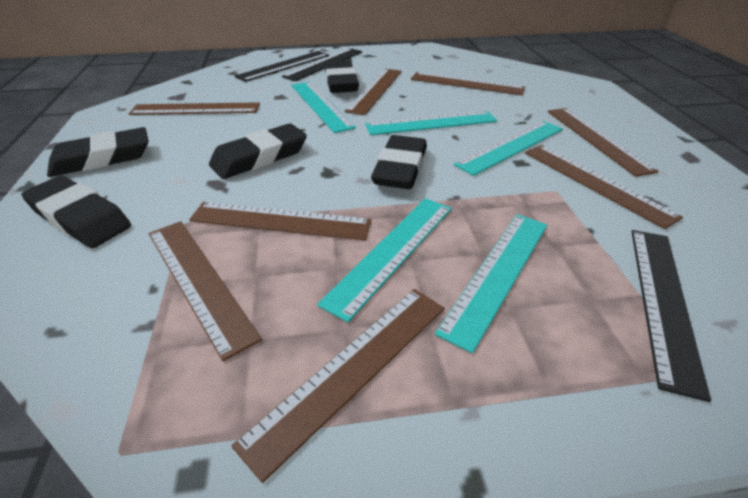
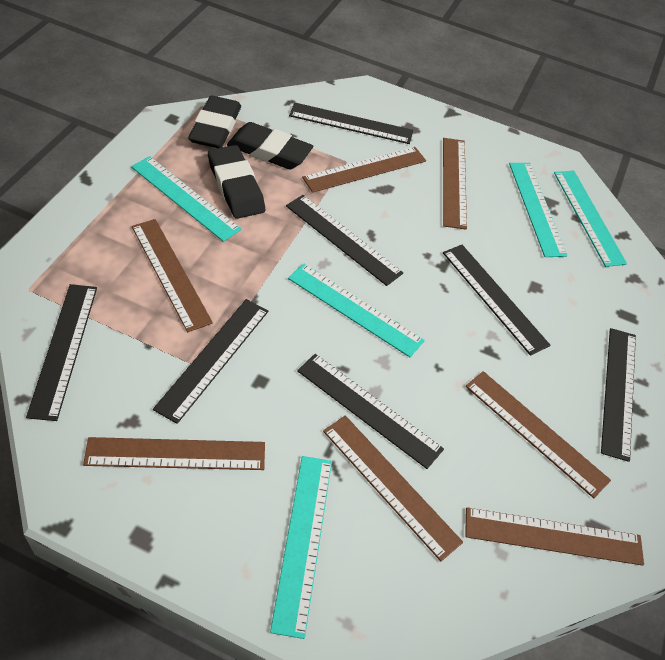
black eraser: 5 -> 3
black ruler: 3 -> 7
brown ruler: 8 -> 7

